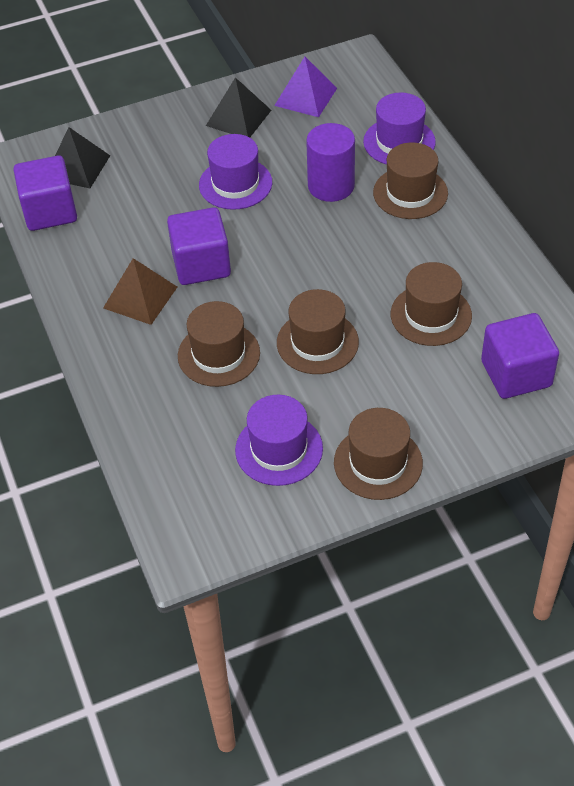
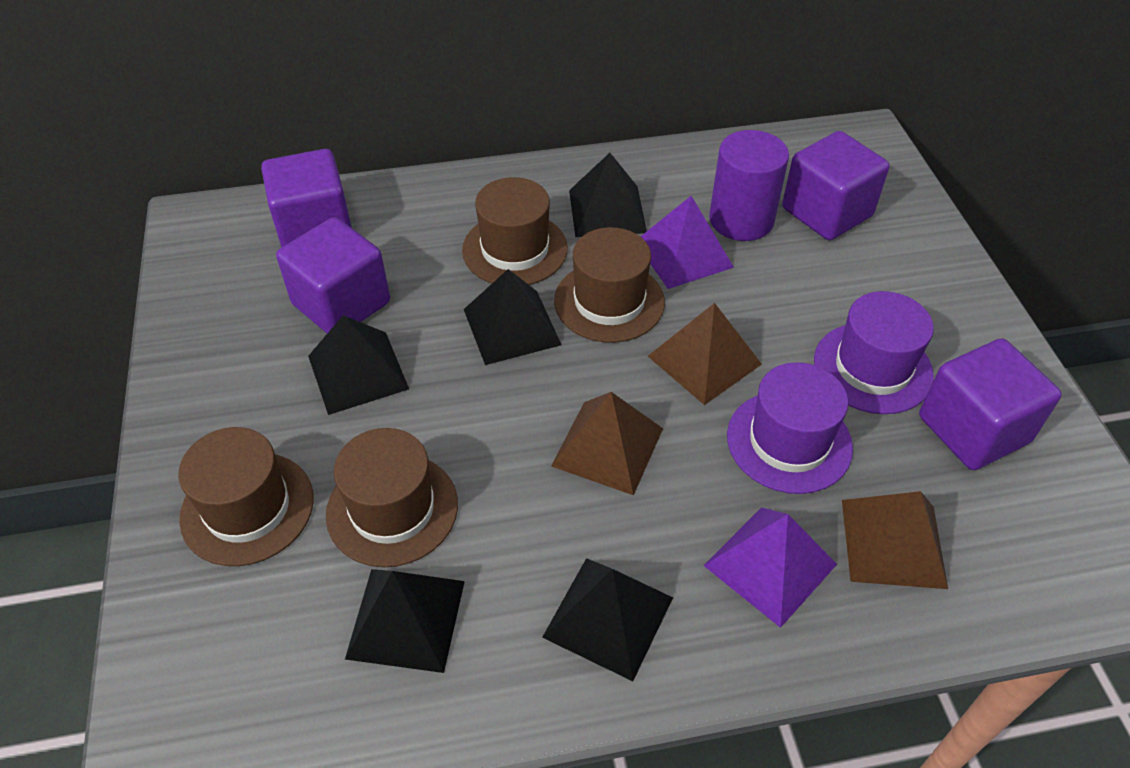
black pyramid: 2 -> 5
brown hat: 5 -> 4
brown pyramid: 1 -> 3
purple cube: 3 -> 4
purple hat: 3 -> 2
purple pyramid: 1 -> 2

